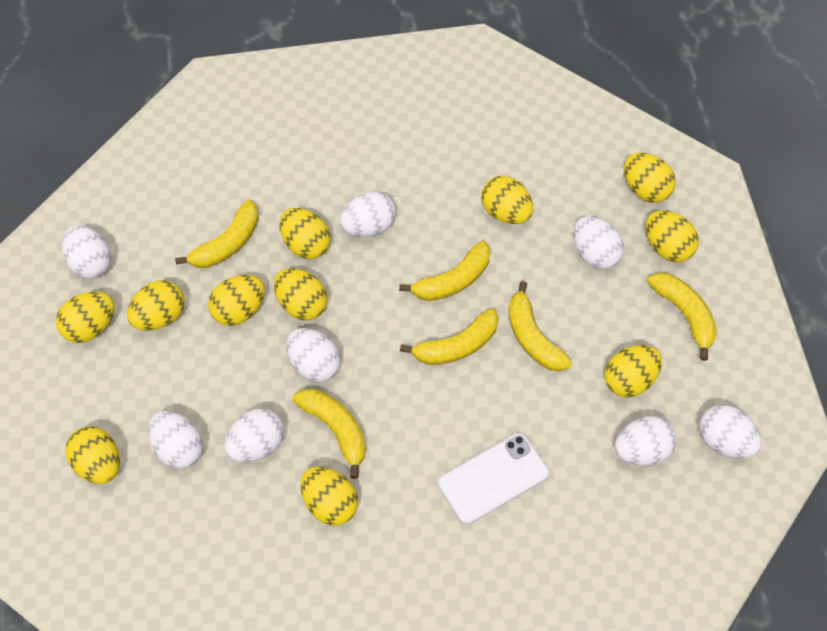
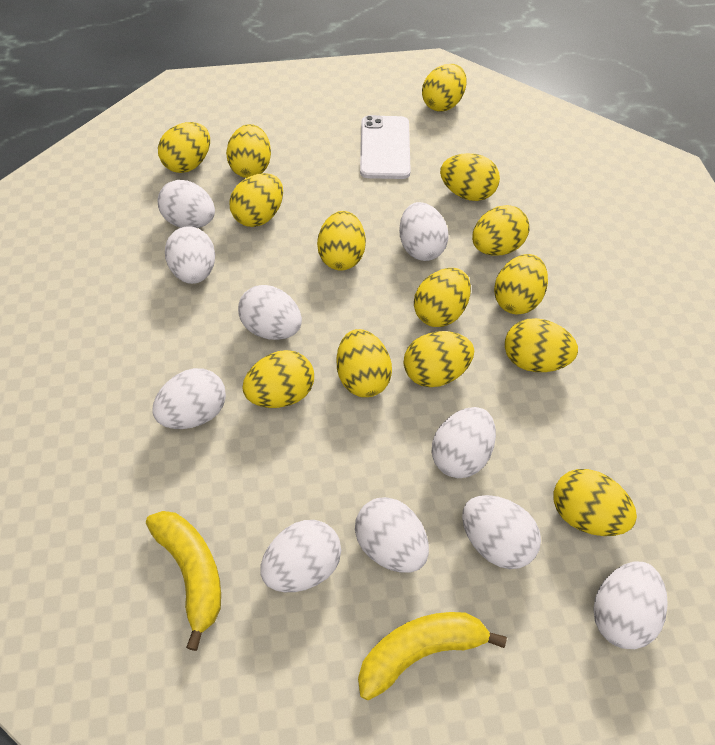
white egg: 8 -> 10
yellow banana: 6 -> 2
yellow egg: 11 -> 14

